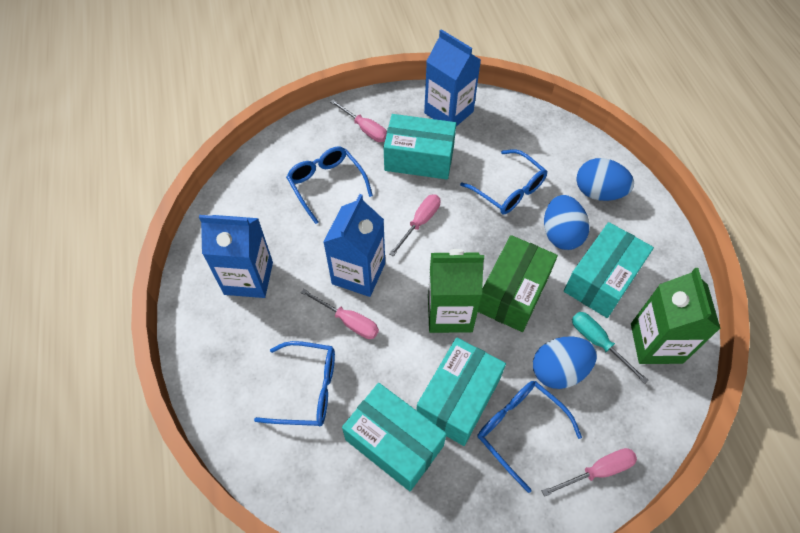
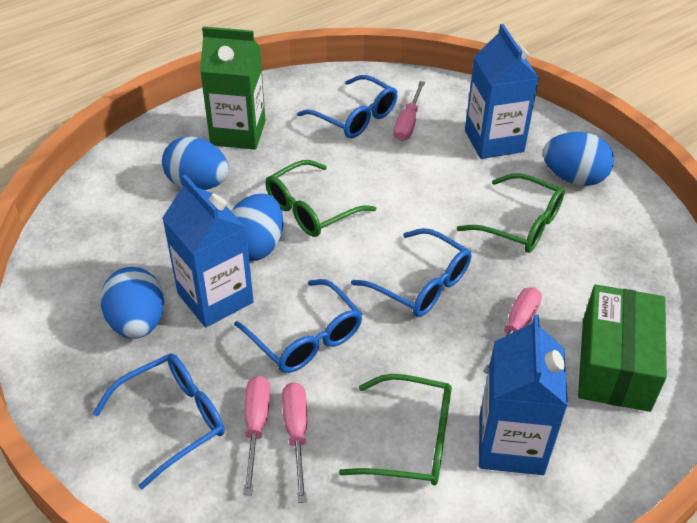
blue egg: 3 -> 4
green carton: 2 -> 1
green glasses: 0 -> 3
turquoise box: 4 -> 0
turquoise screwdriver: 1 -> 0

